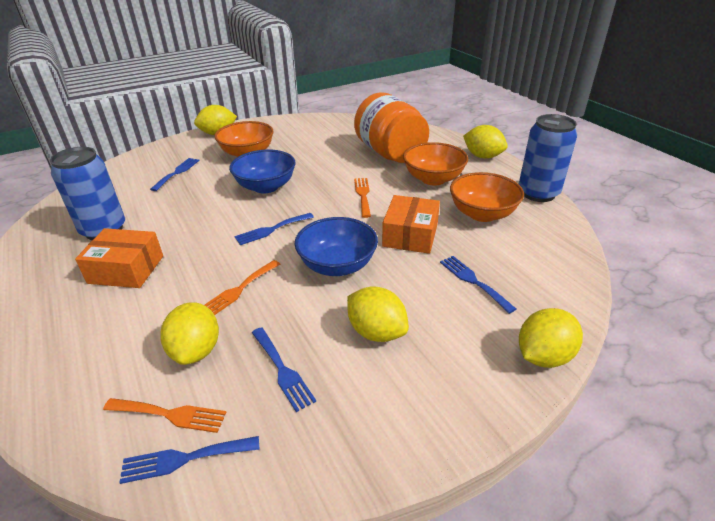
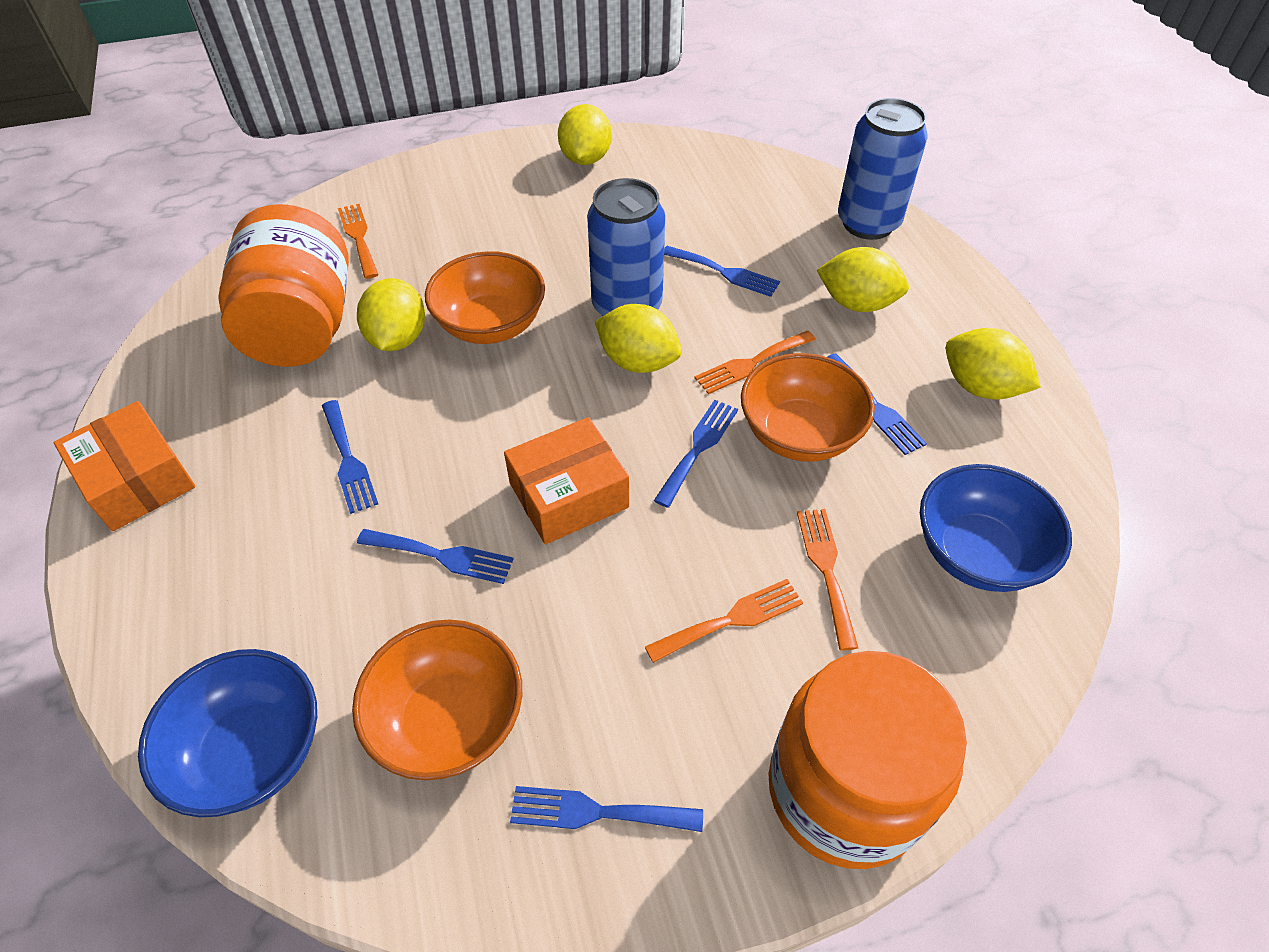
blue fork: 5 -> 6
orange fork: 3 -> 4
orange jar: 1 -> 2

